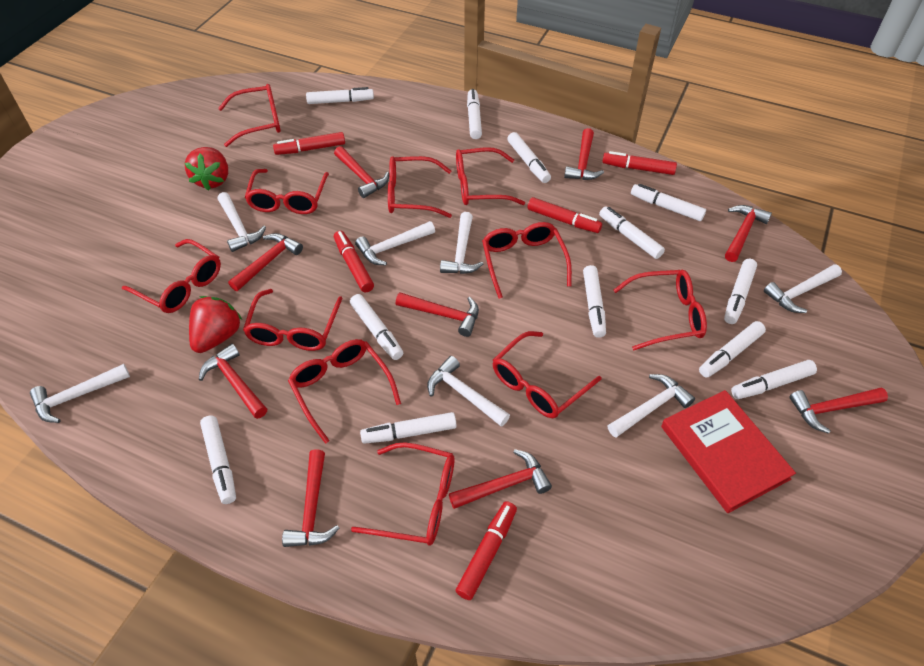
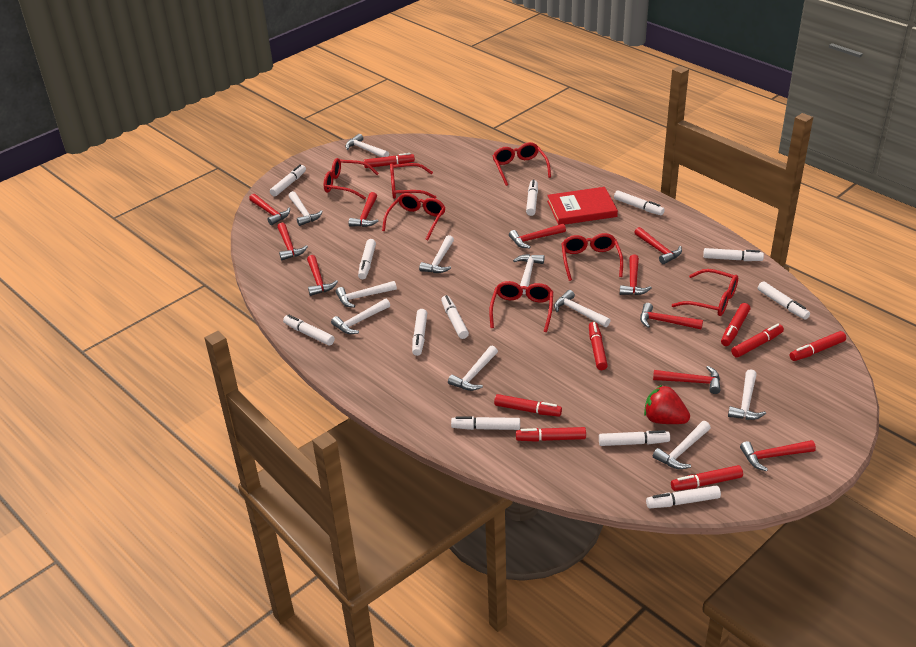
red glasses: 11 -> 7
red hammer: 9 -> 10
red marker: 5 -> 8
red strawberry: 2 -> 1
white hammer: 7 -> 10

